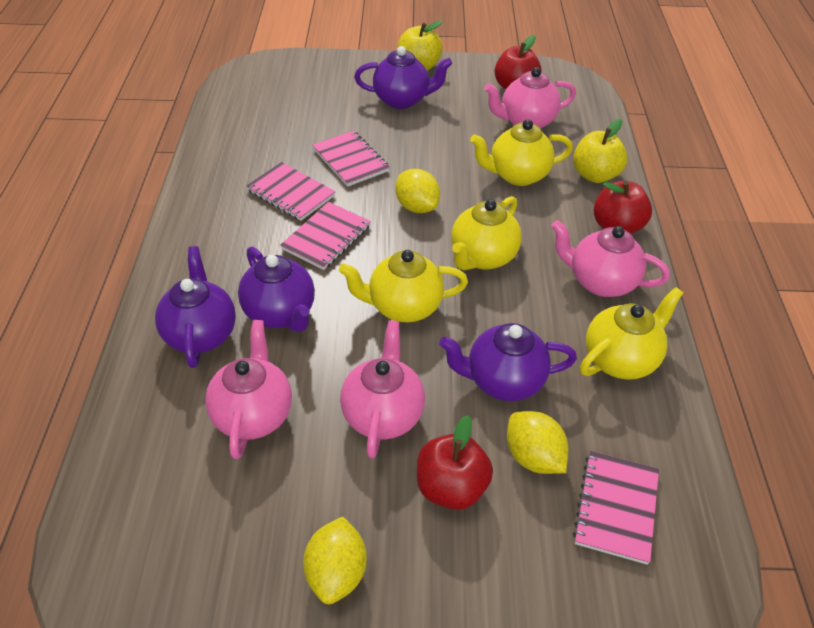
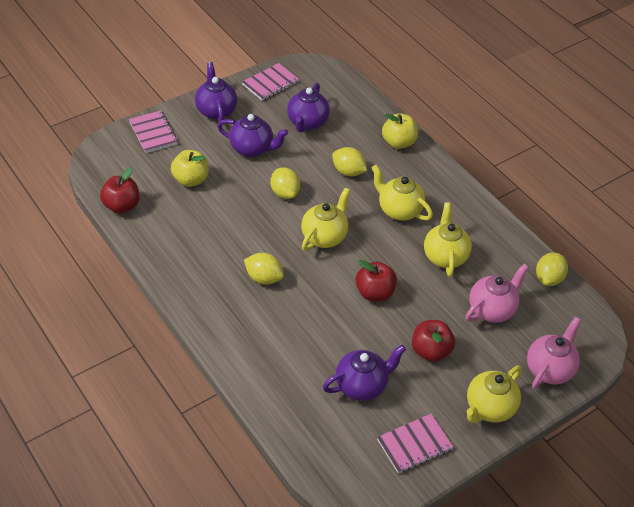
pink notebook: 4 -> 3
pink teapot: 4 -> 2
yellow lemon: 3 -> 4

